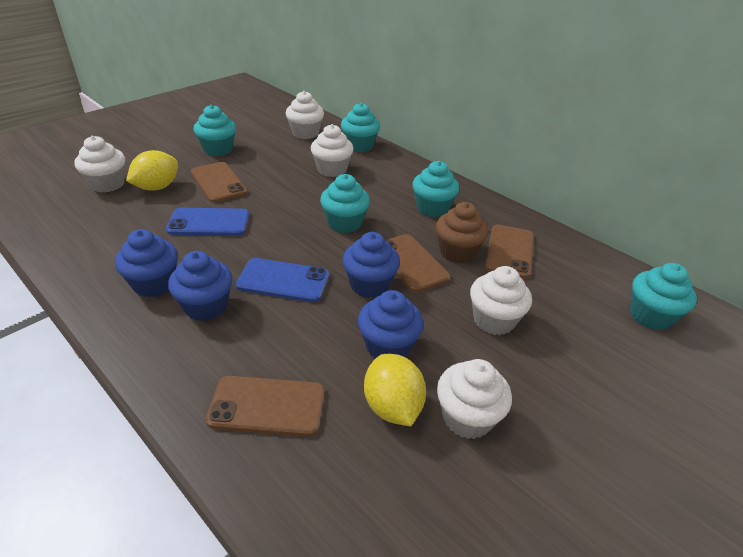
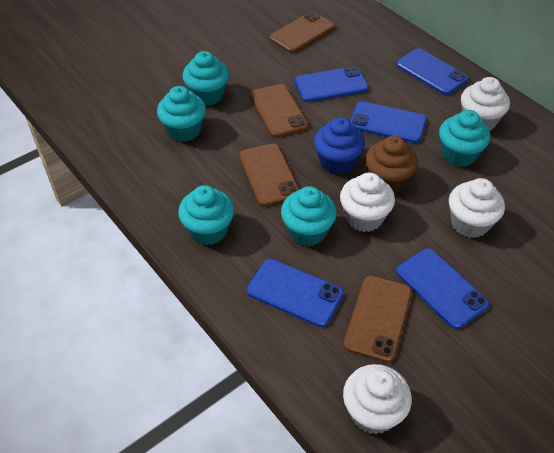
blue cupcake: 4 -> 1
blue phone: 2 -> 5
white cupcake: 5 -> 4
yellow lemon: 2 -> 0

